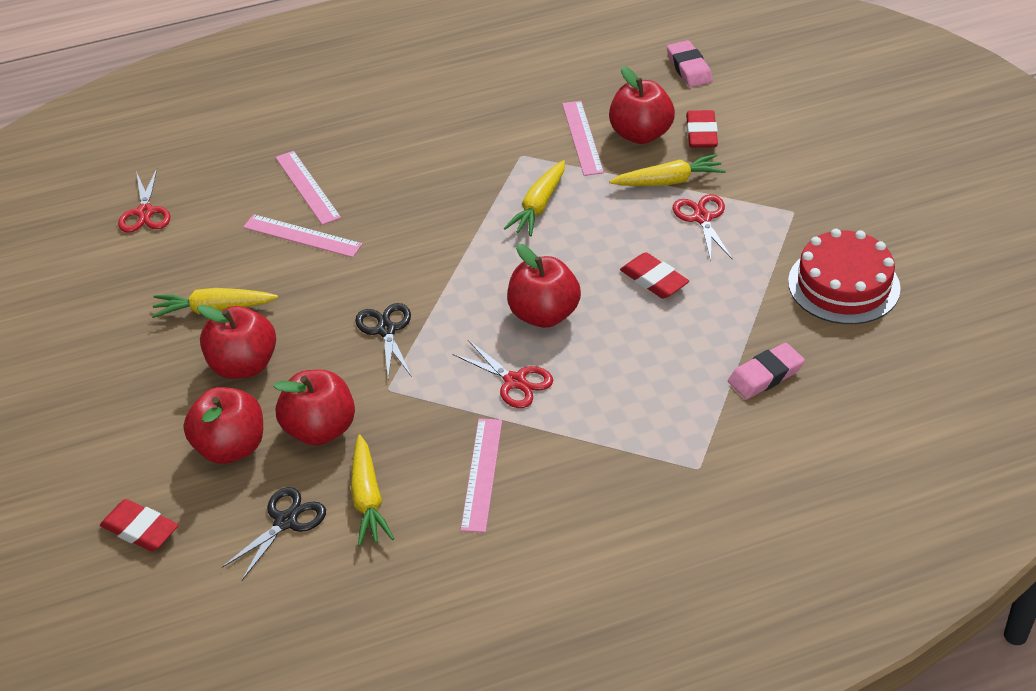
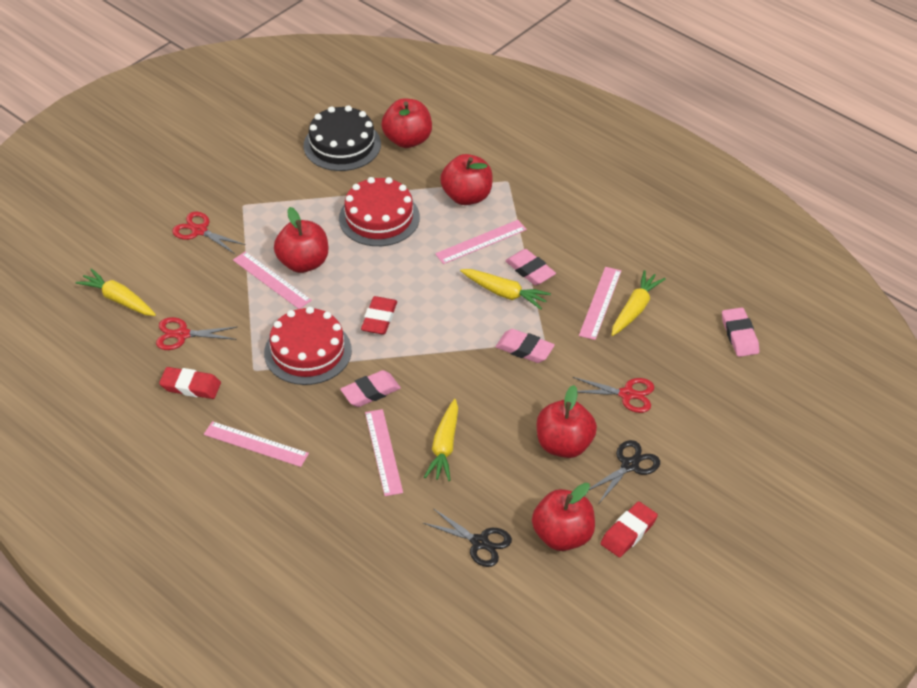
black cake: 0 -> 1
pink eraser: 2 -> 4
pink ruler: 4 -> 5
red cake: 1 -> 2

